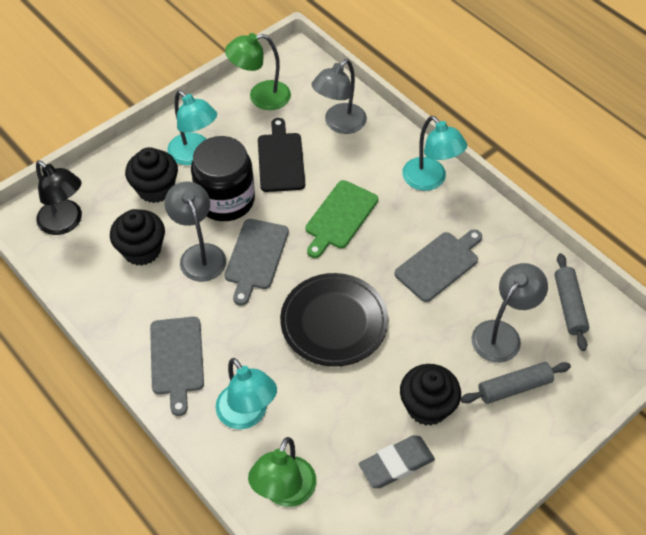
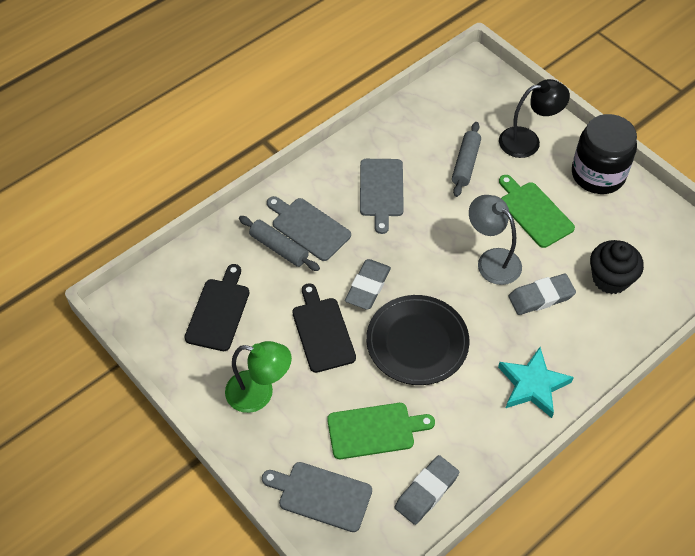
black cupcake: 3 -> 1
black cutting board: 1 -> 2
green cutting board: 1 -> 2
green lamp: 2 -> 1
grey eraser: 1 -> 3
grey lamp: 3 -> 1
turquoise lamp: 3 -> 0
turquoise star: 0 -> 1

